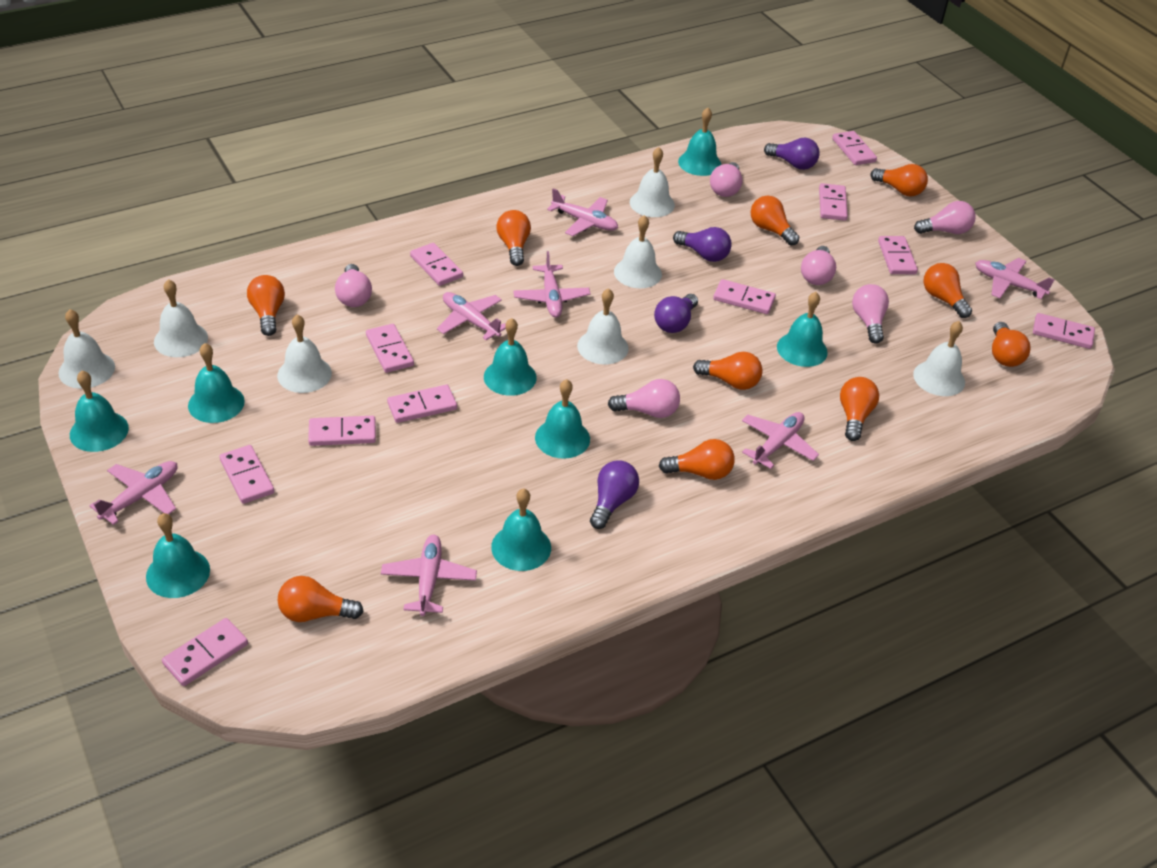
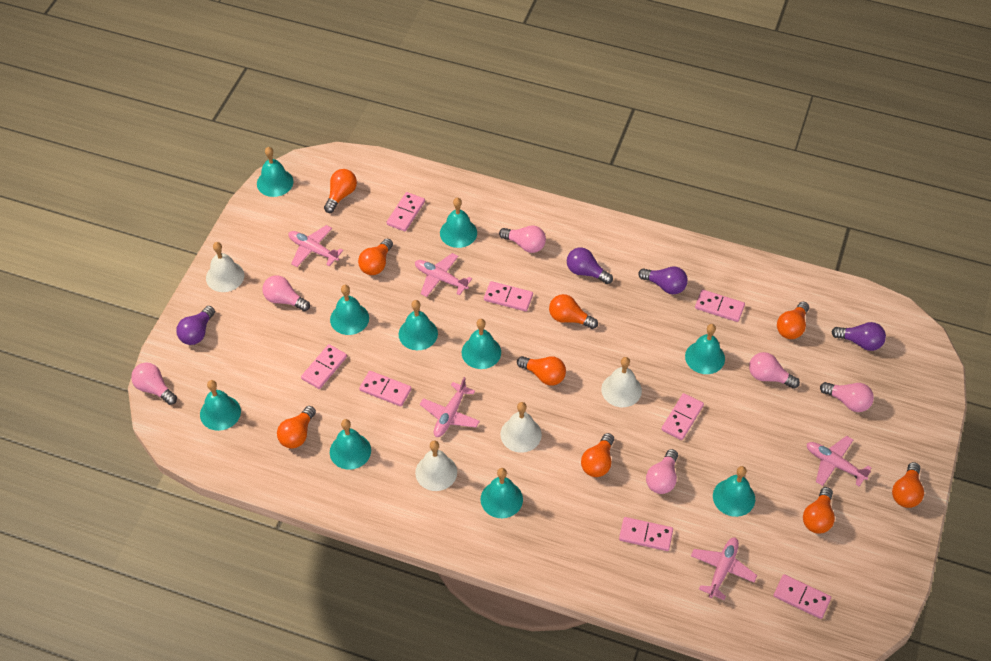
orange light bulb: 10 -> 9
pink domino: 11 -> 8
pink plane: 7 -> 5
turquoise bell: 8 -> 10
white bell: 7 -> 4

